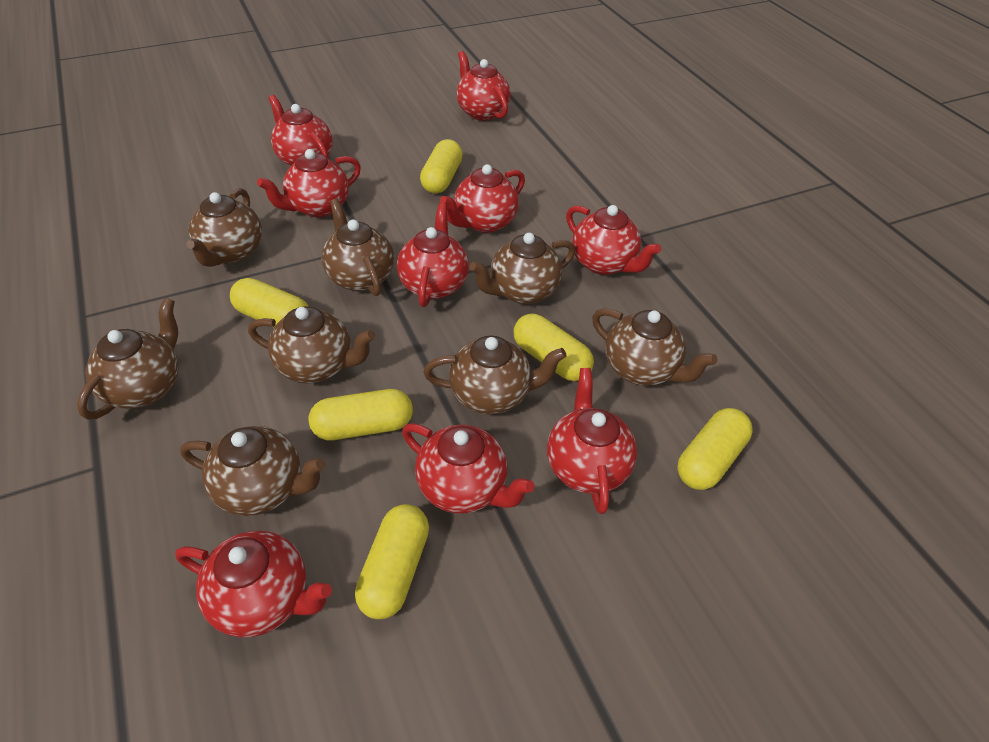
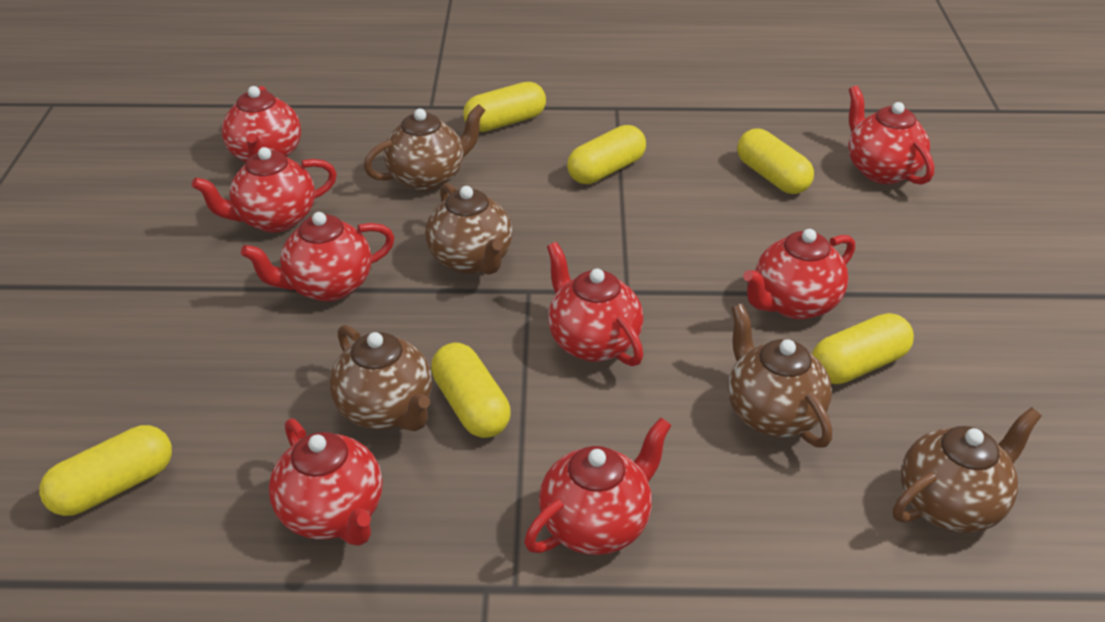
brown teapot: 8 -> 5
red teapot: 9 -> 8

